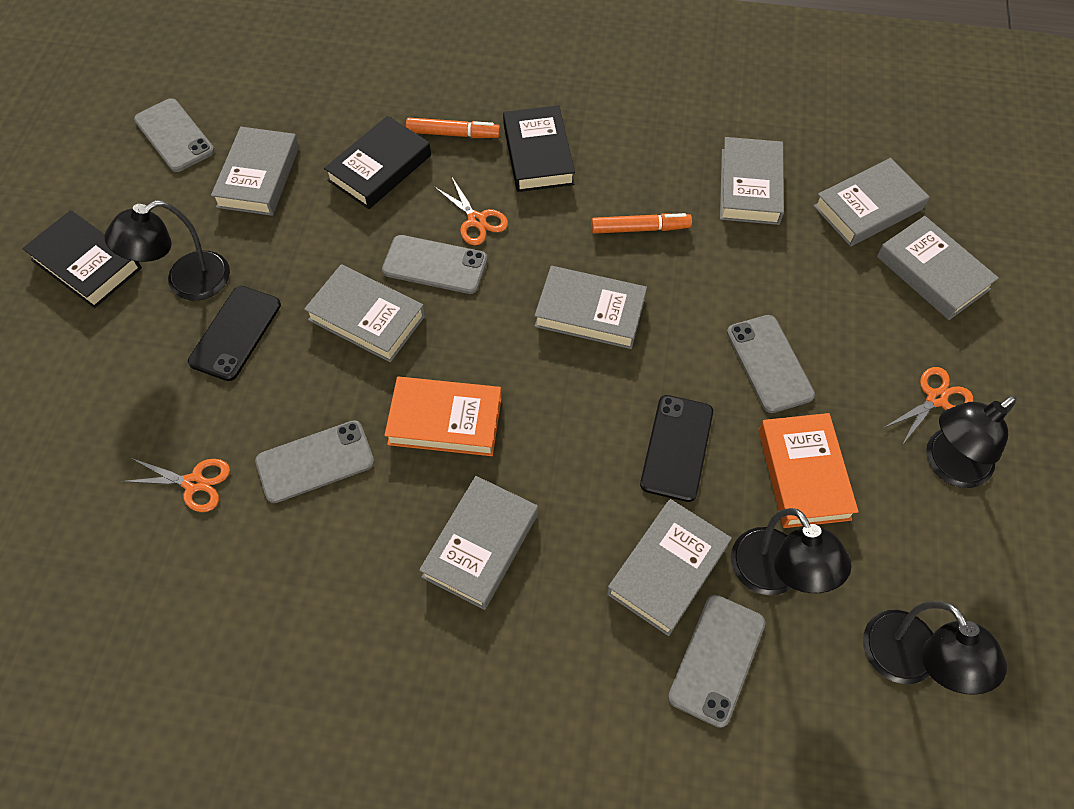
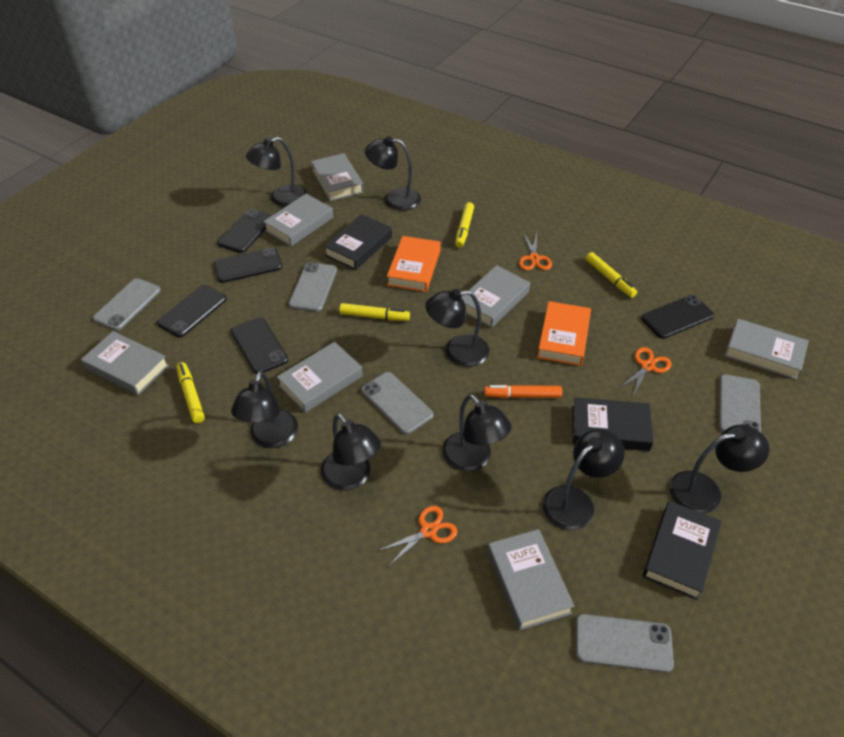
black lamp: 4 -> 8
black phone: 2 -> 5
grey book: 8 -> 7
orange marker: 2 -> 1
yellow marker: 0 -> 4

